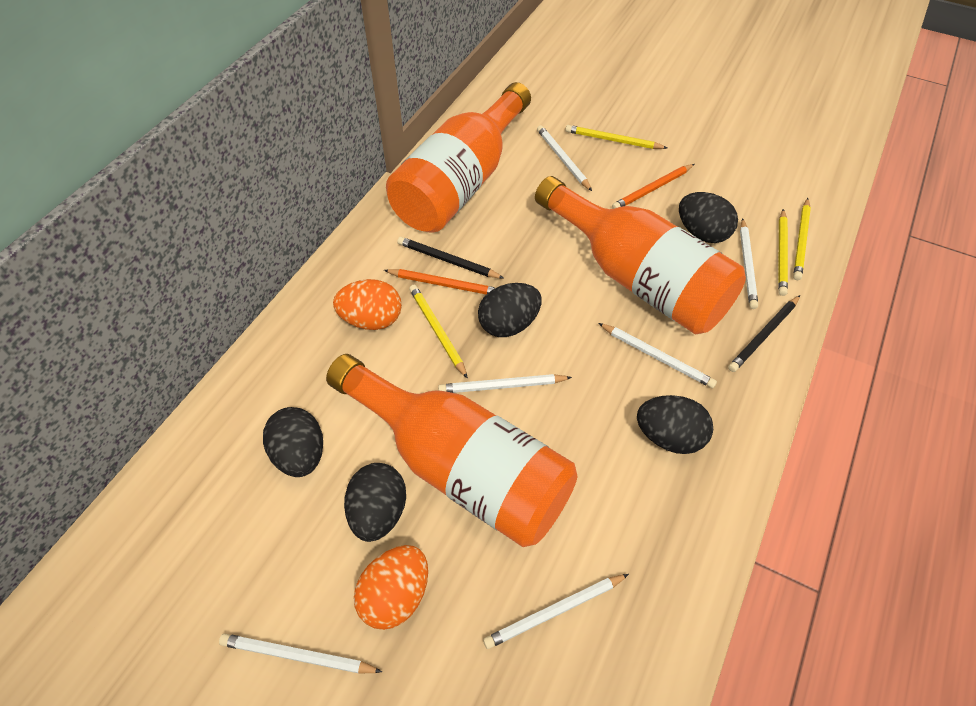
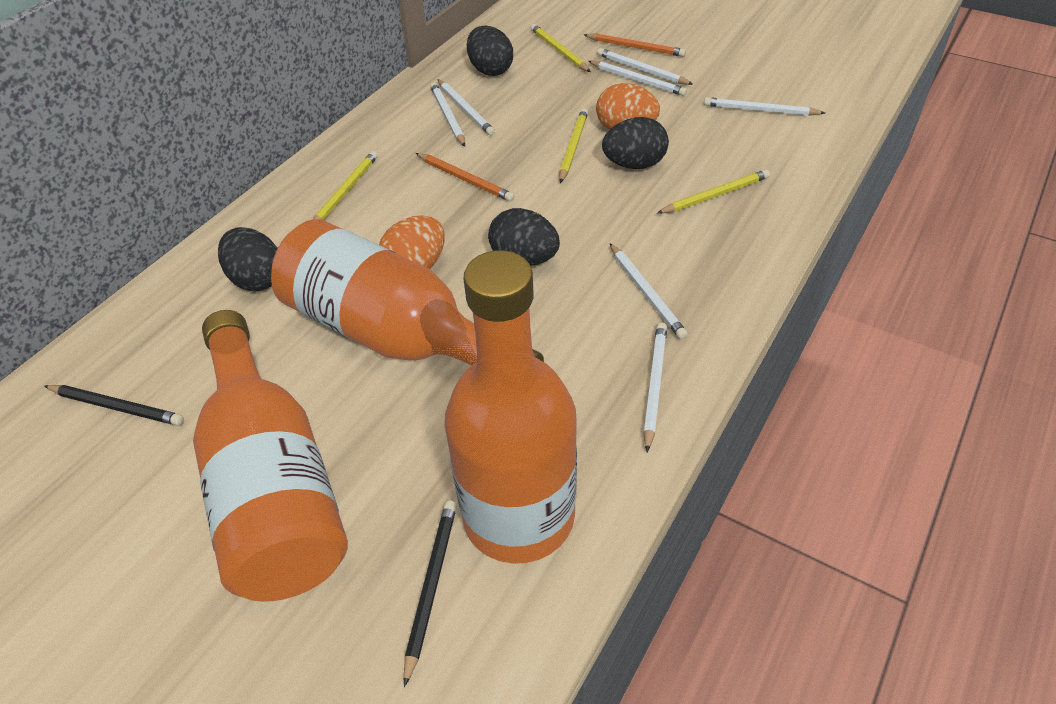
black egg: 5 -> 4
white pencil: 6 -> 7

